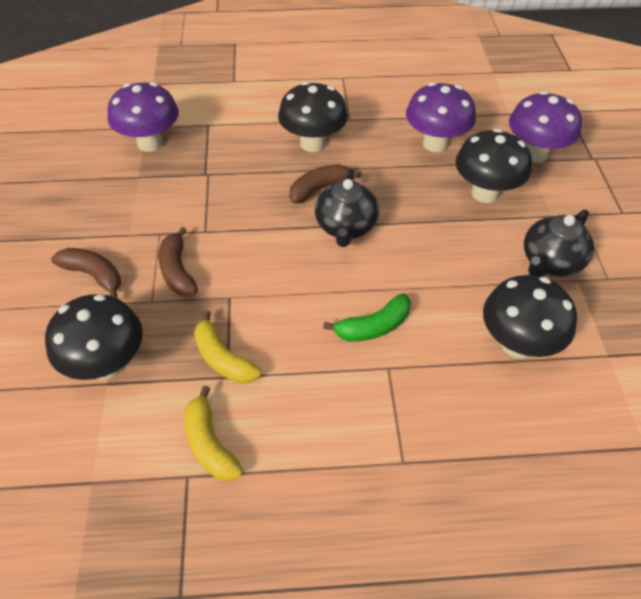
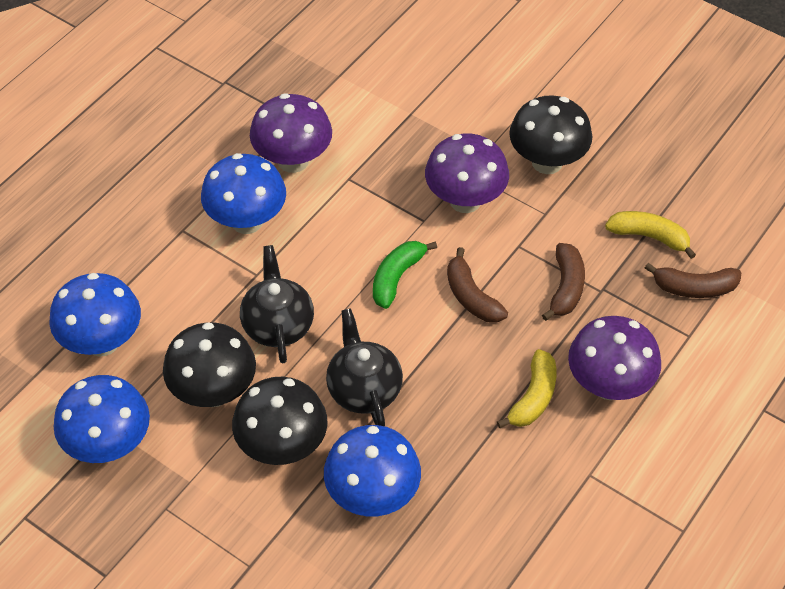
black mushroom: 4 -> 3
blue mushroom: 0 -> 4

